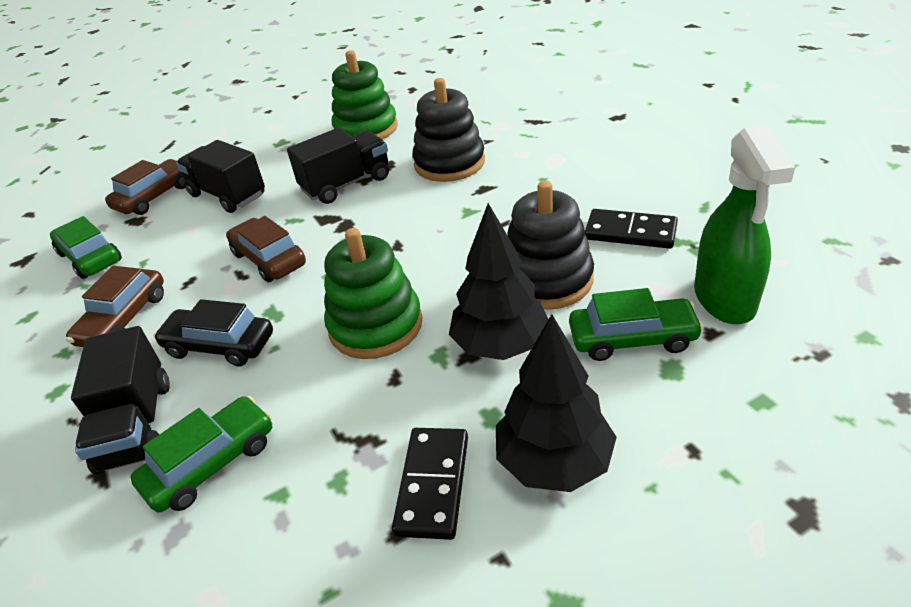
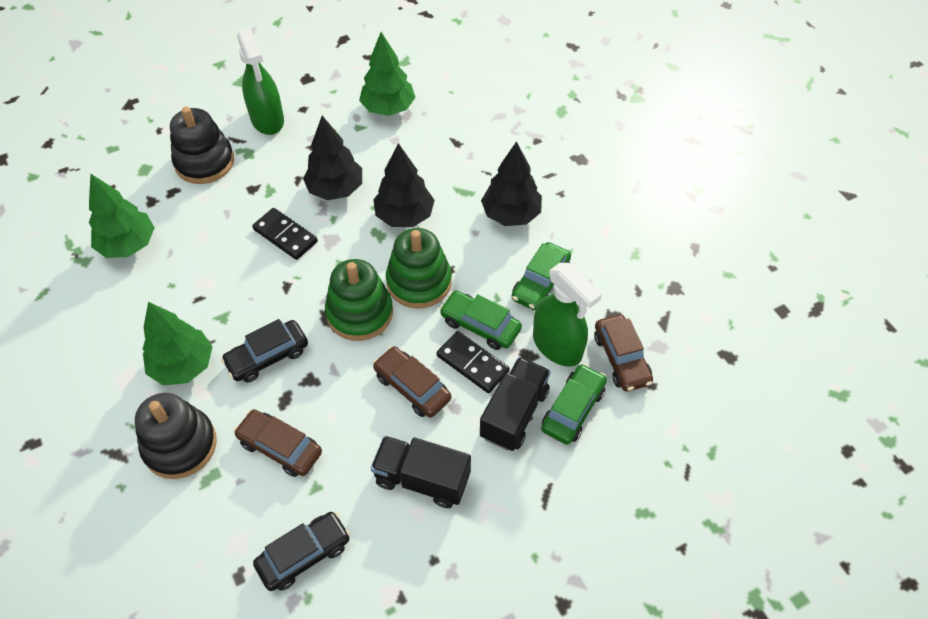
black car: 1 -> 2
black tree: 2 -> 3
black truck: 3 -> 2
green spray bottle: 1 -> 2
green tree: 0 -> 3

